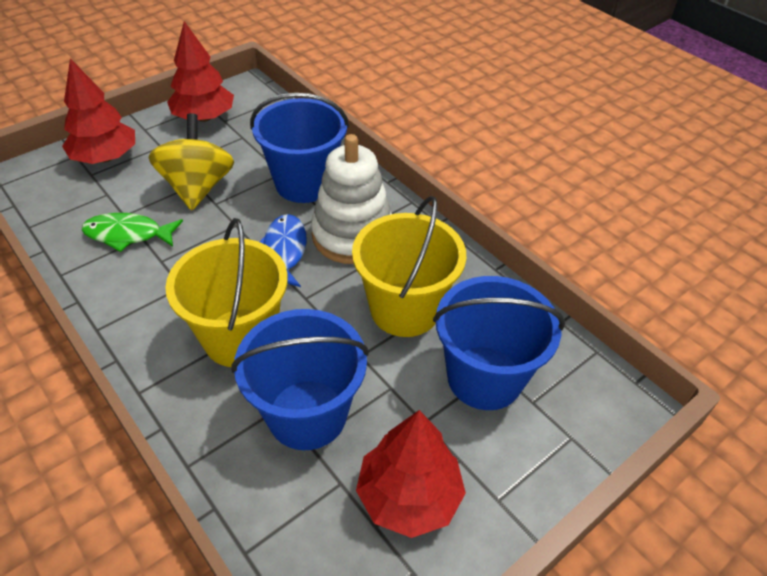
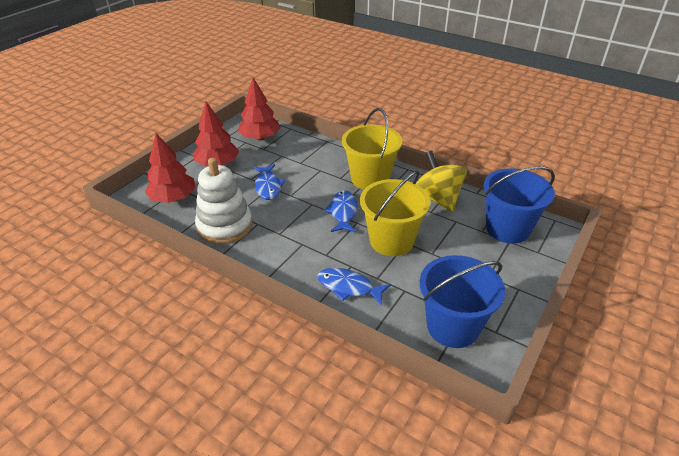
blue bucket: 3 -> 2
blue fish: 1 -> 3
green fish: 1 -> 0

